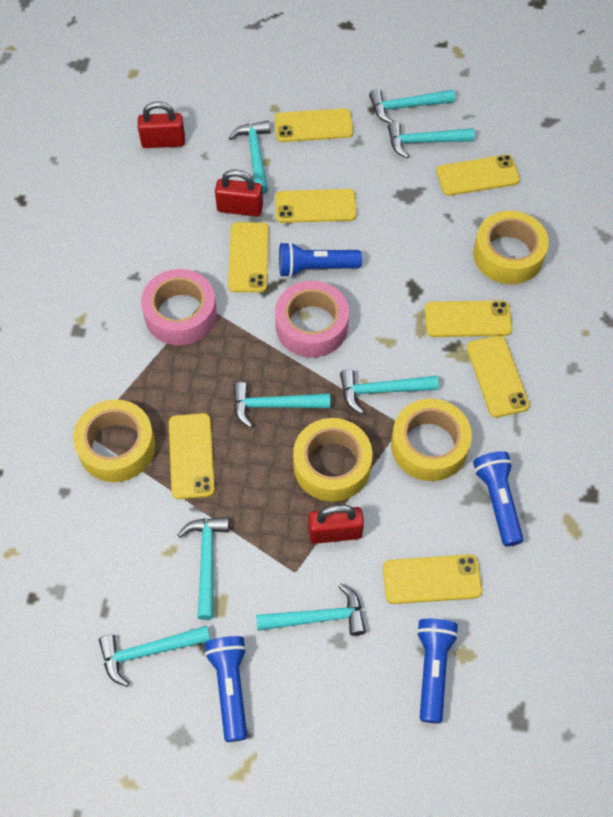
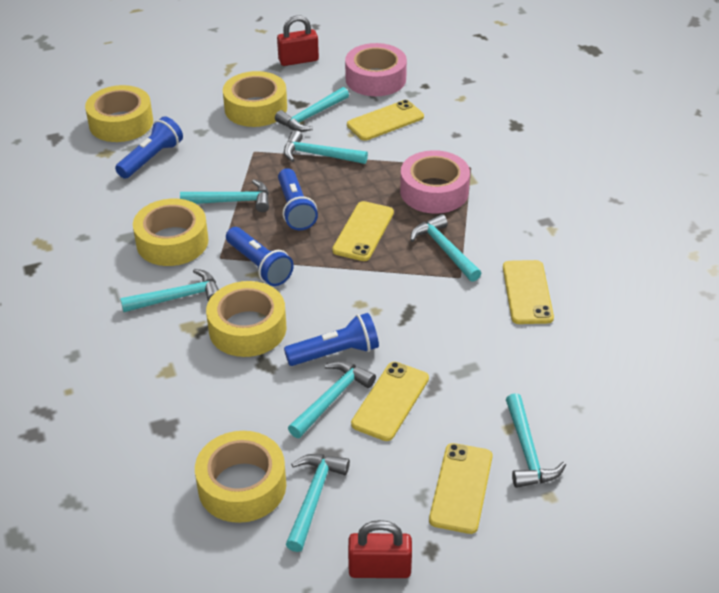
red padlock: 3 -> 2
yellow phone: 8 -> 5
yellow tape: 4 -> 5

